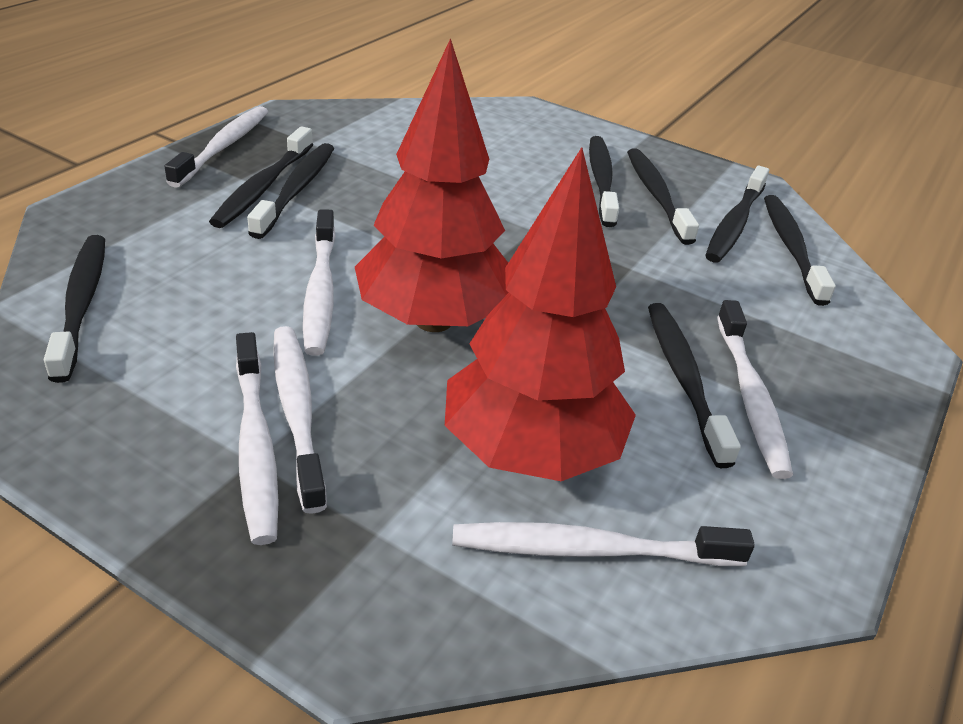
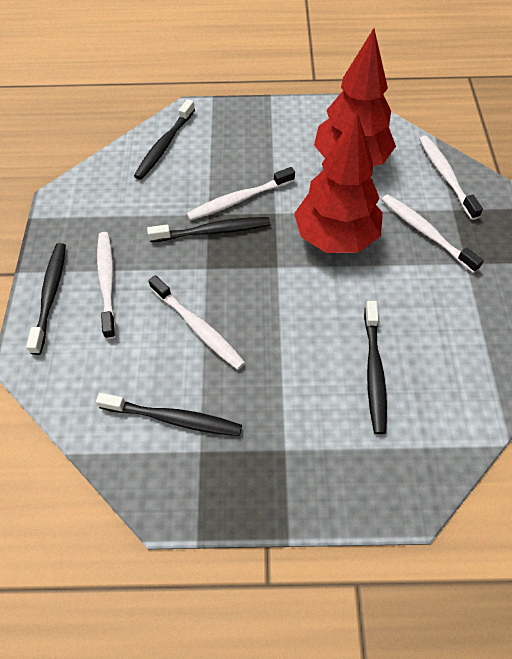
black toothbrush: 8 -> 5
white toothbrush: 6 -> 5

